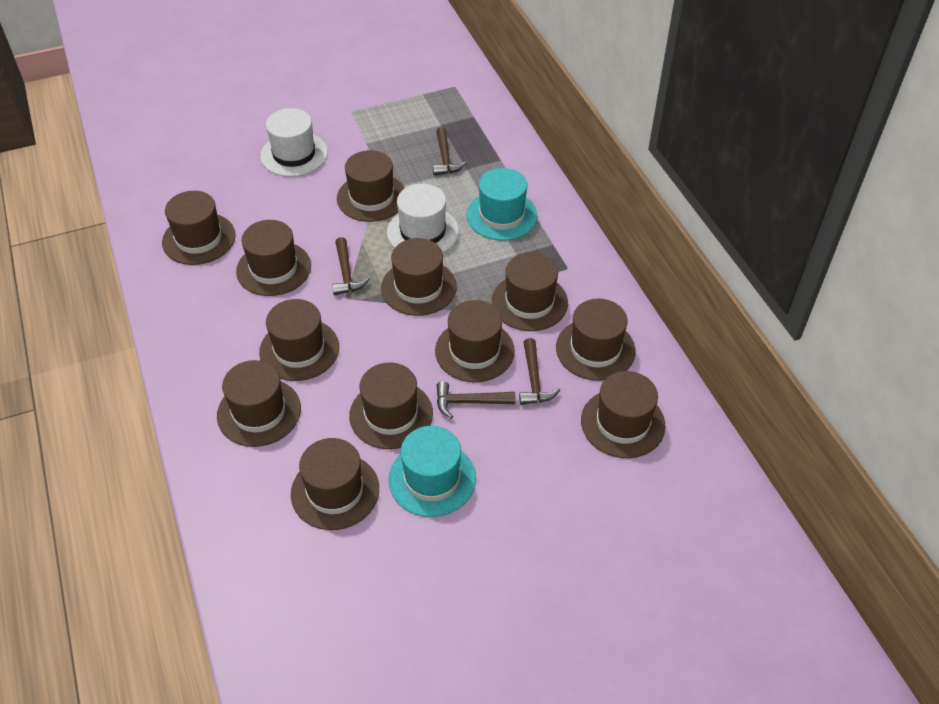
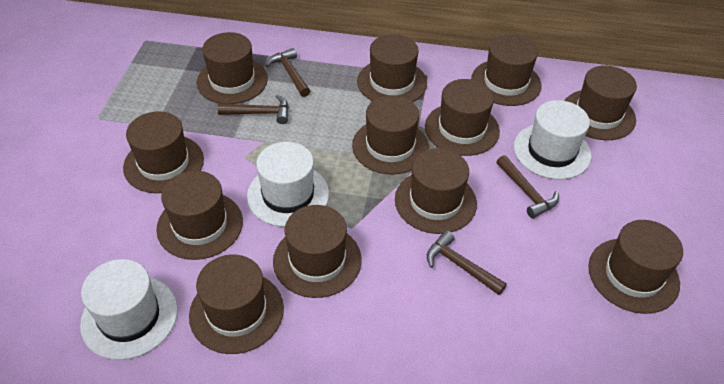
turquoise hat: 2 -> 0
white hat: 2 -> 3

